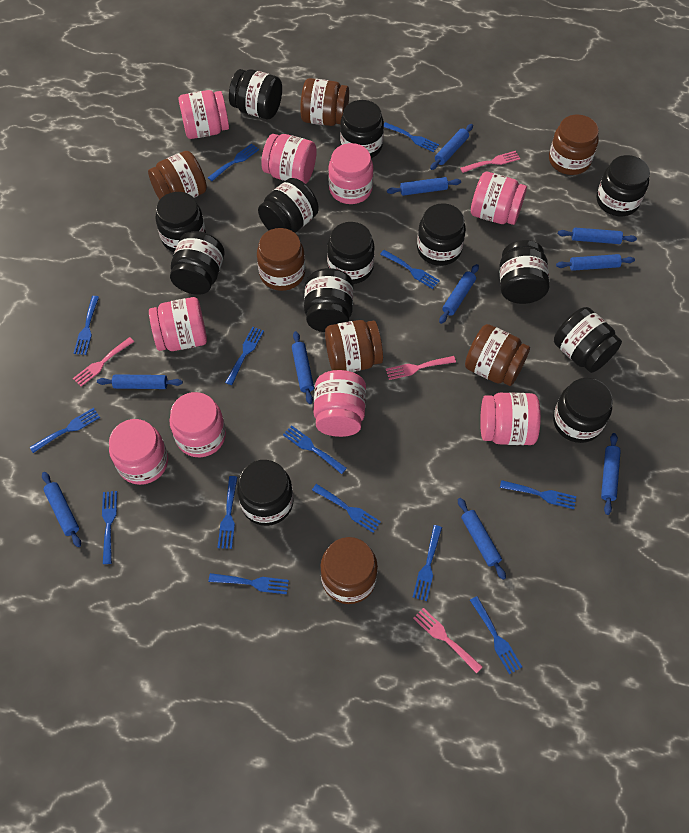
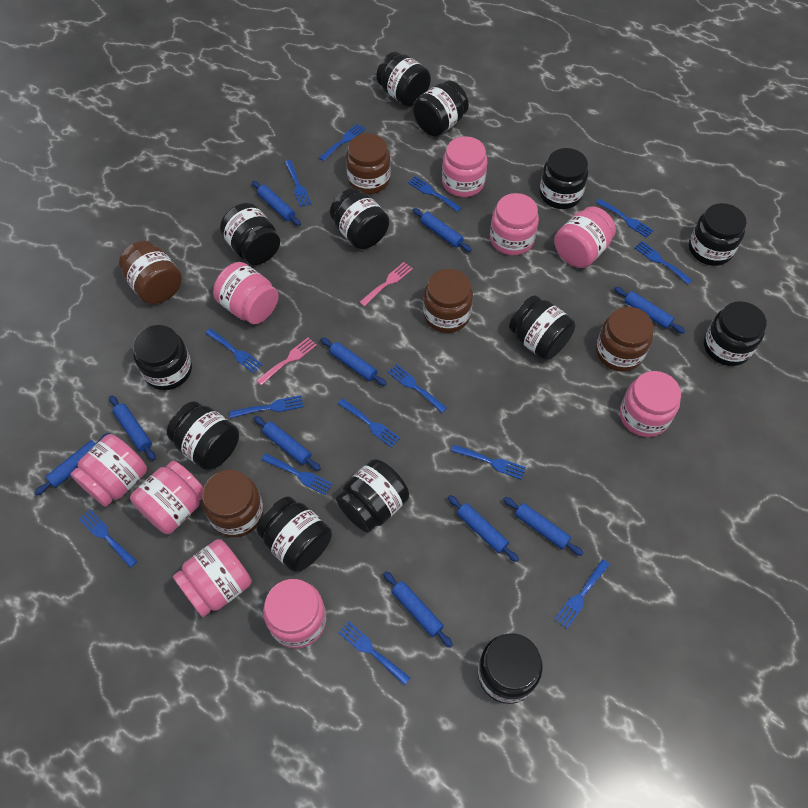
brown jar: 7 -> 5
pink fork: 4 -> 2

